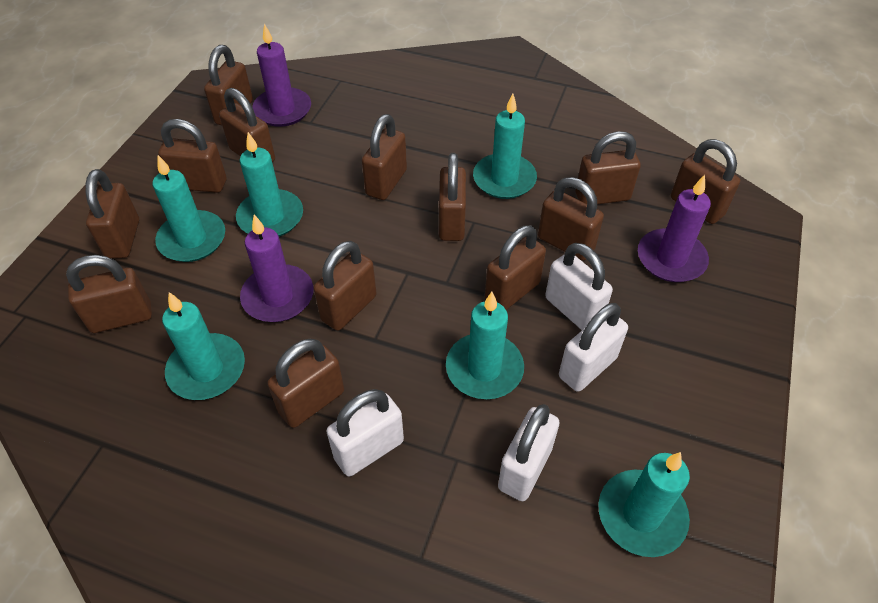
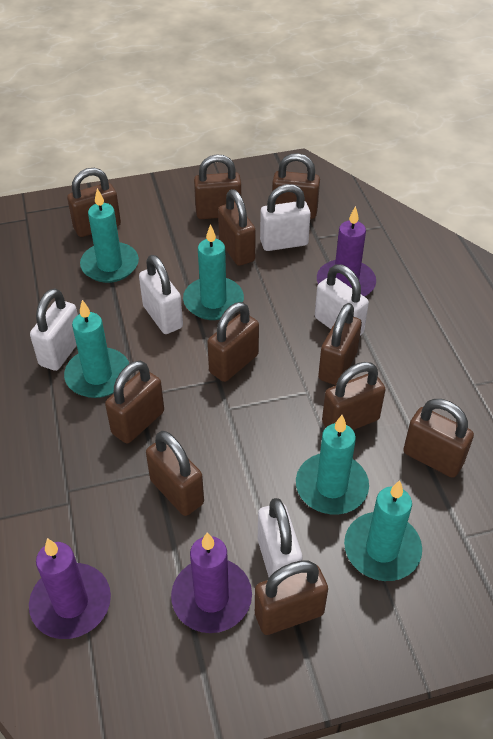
brown padlock: 13 -> 11
turquoise candle: 6 -> 5
white padlock: 4 -> 5

